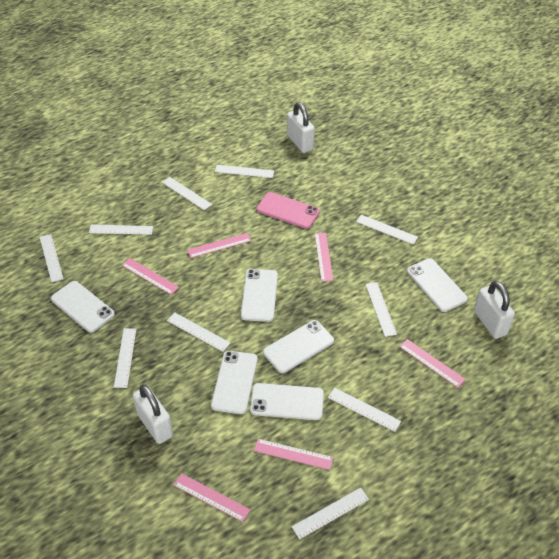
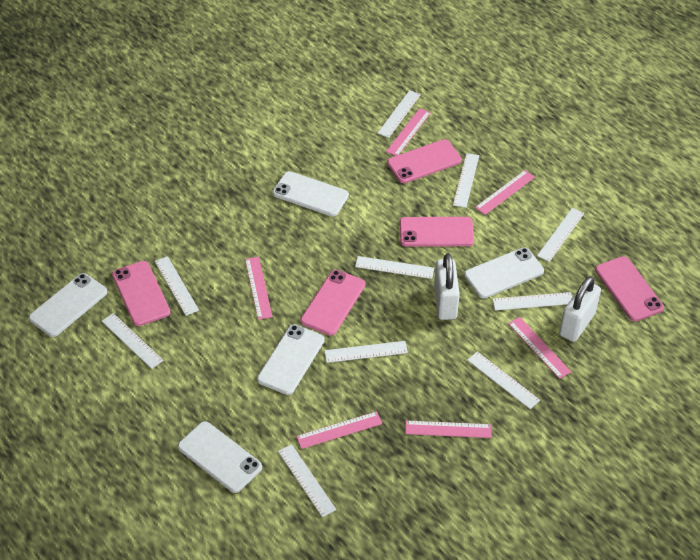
pink phone: 1 -> 5
white padlock: 3 -> 2
white phone: 6 -> 5

